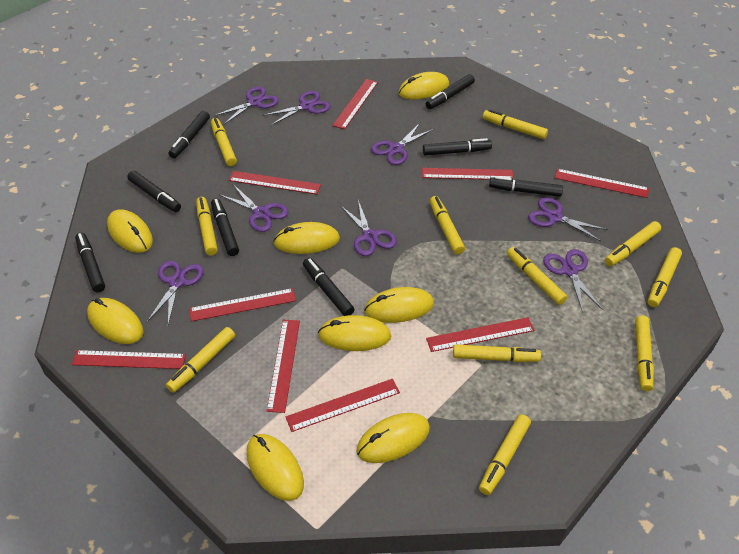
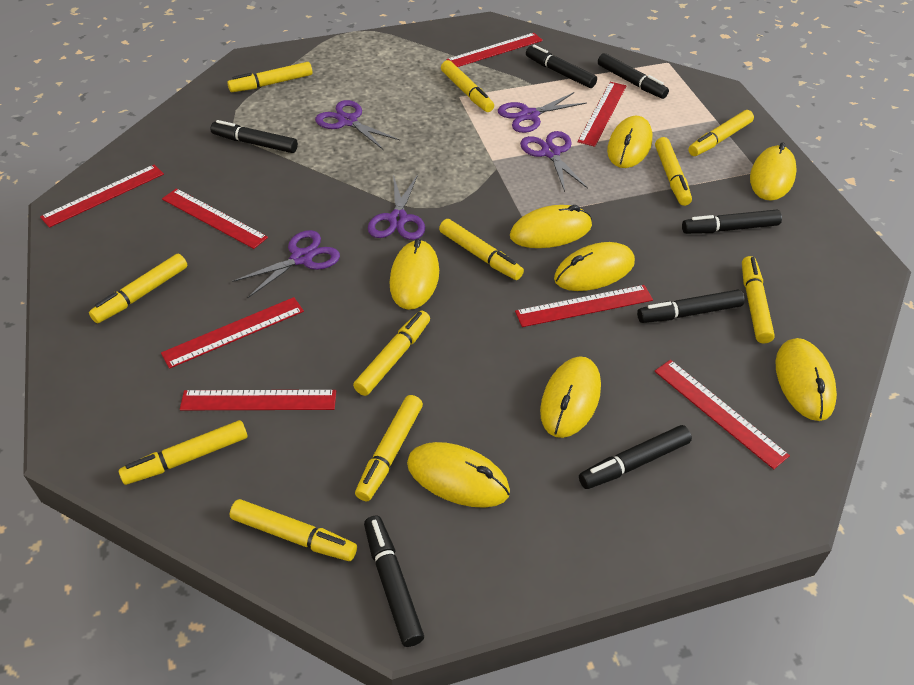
black marker: 8 -> 7
purple scissors: 8 -> 5
red ruler: 9 -> 8

